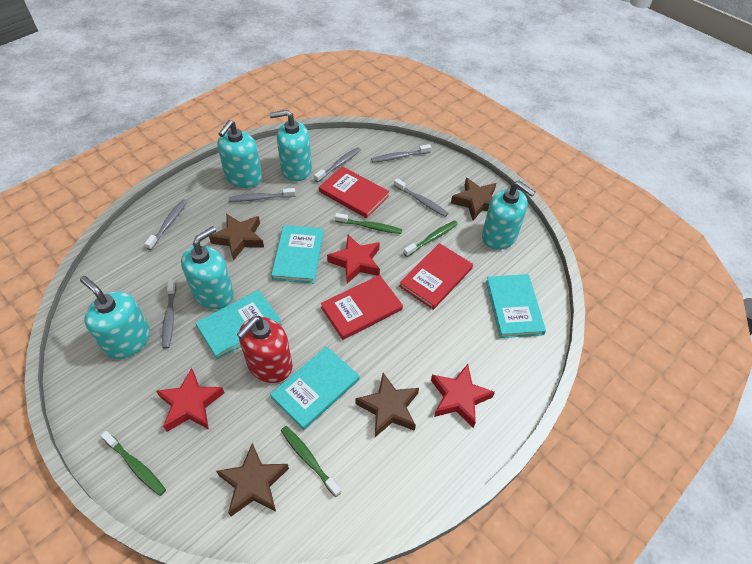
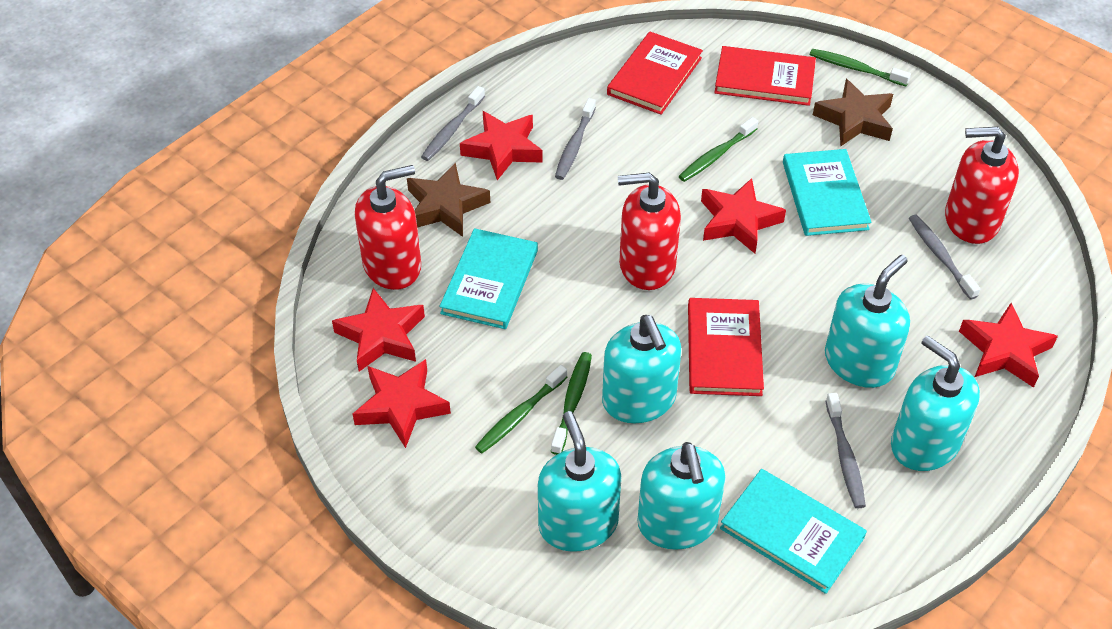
brown star: 4 -> 2
grey toothbrush: 6 -> 4
red soap dispenser: 1 -> 3
red star: 3 -> 5
turquoise book: 4 -> 3

